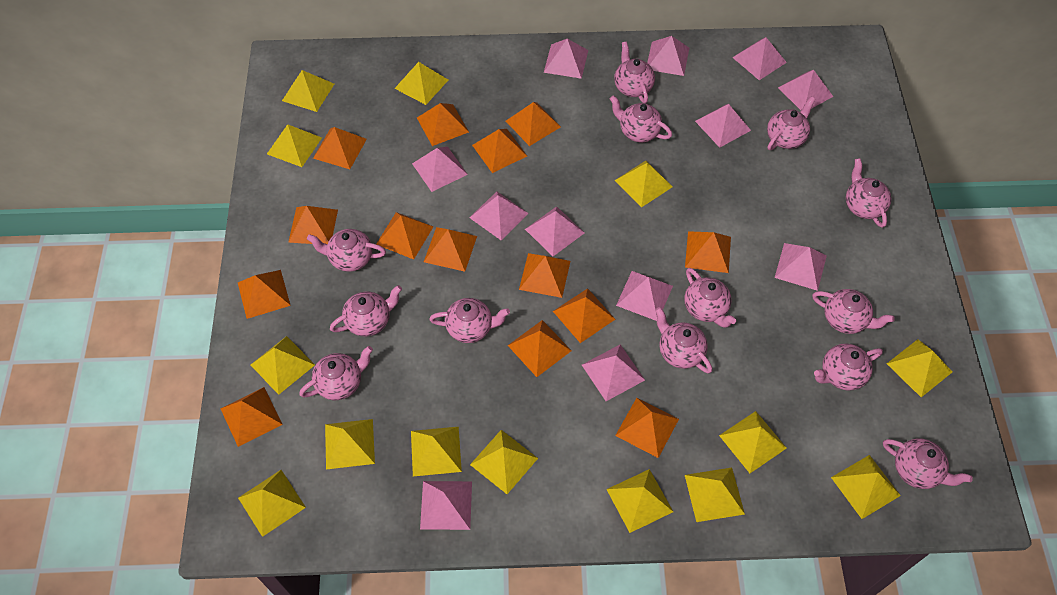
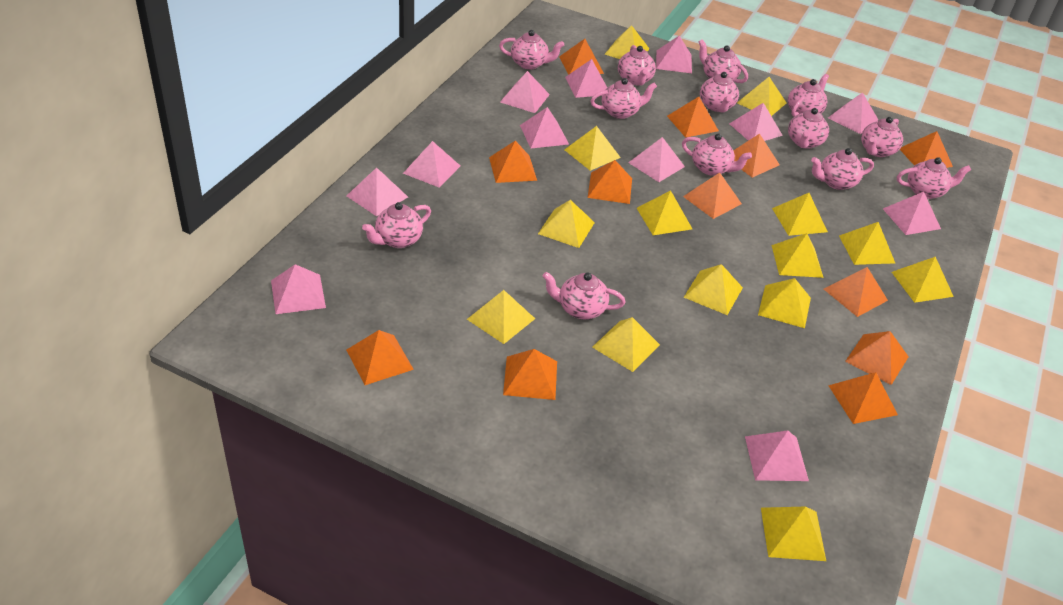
orange pyramid: 14 -> 12

